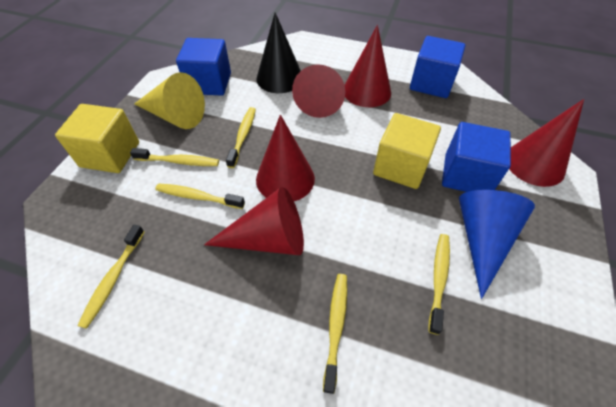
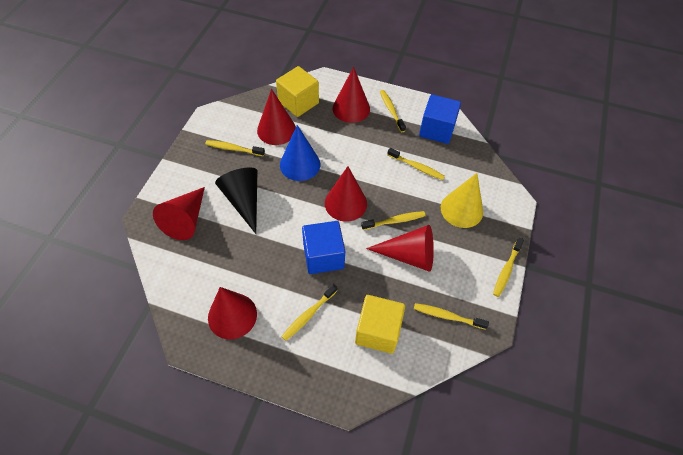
blue cube: 3 -> 2
red cone: 5 -> 6
yellow toothbrush: 6 -> 7

